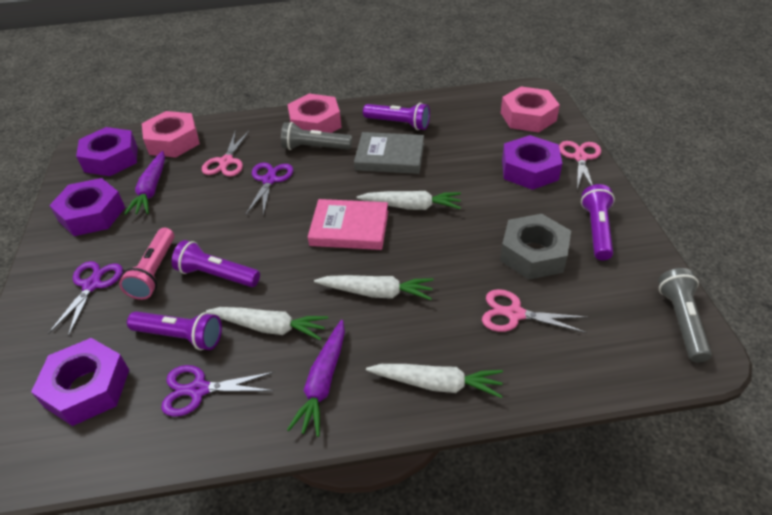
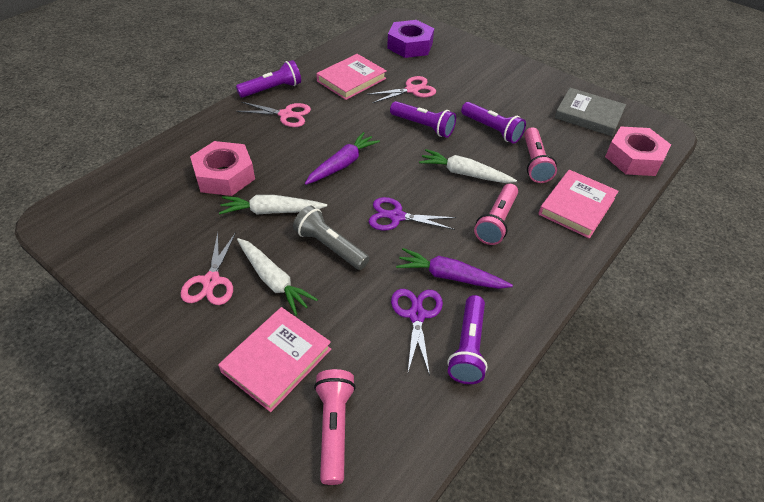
grey flashlight: 2 -> 1
grey nut: 1 -> 0
pink book: 1 -> 3
pink flashlight: 1 -> 3
pink nut: 3 -> 2
purple nut: 4 -> 1
purple scissors: 3 -> 2
white carrot: 4 -> 3

